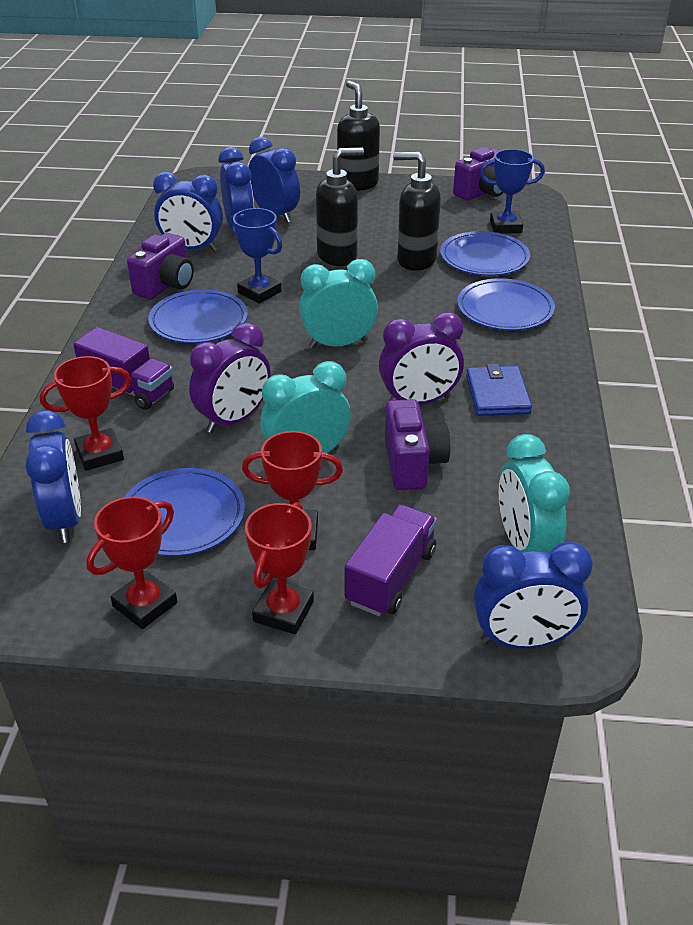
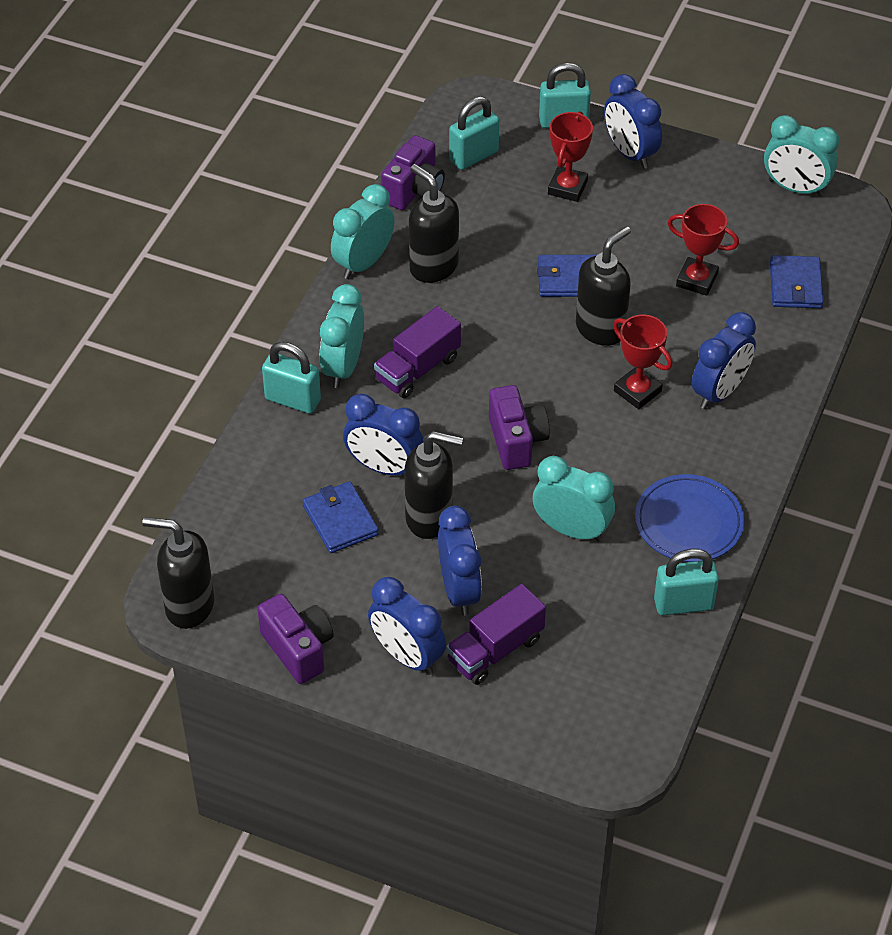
black soap dispenser: 3 -> 4
blue plate: 4 -> 1
blue trophy: 2 -> 0
blue wallet: 1 -> 3
purple clock: 2 -> 0
red trophy: 4 -> 3
turquoise clock: 3 -> 4
turquoise padlock: 0 -> 4

